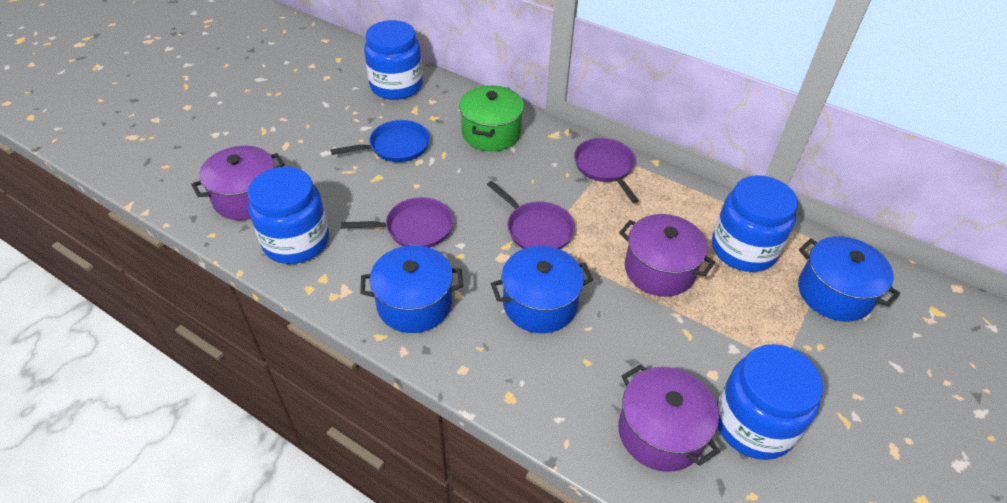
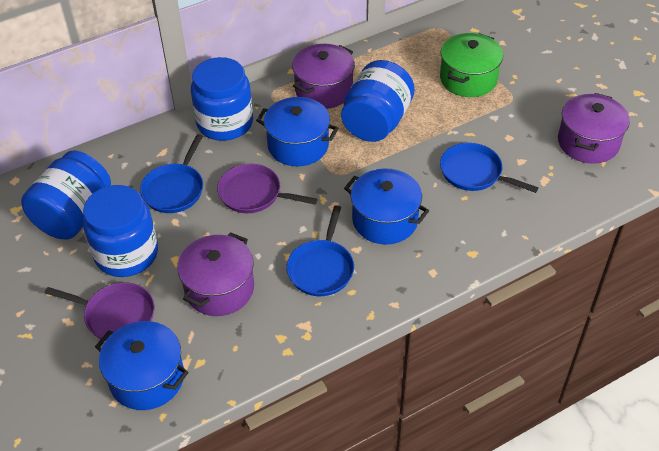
blue pan: 1 -> 3
purple pan: 3 -> 2

